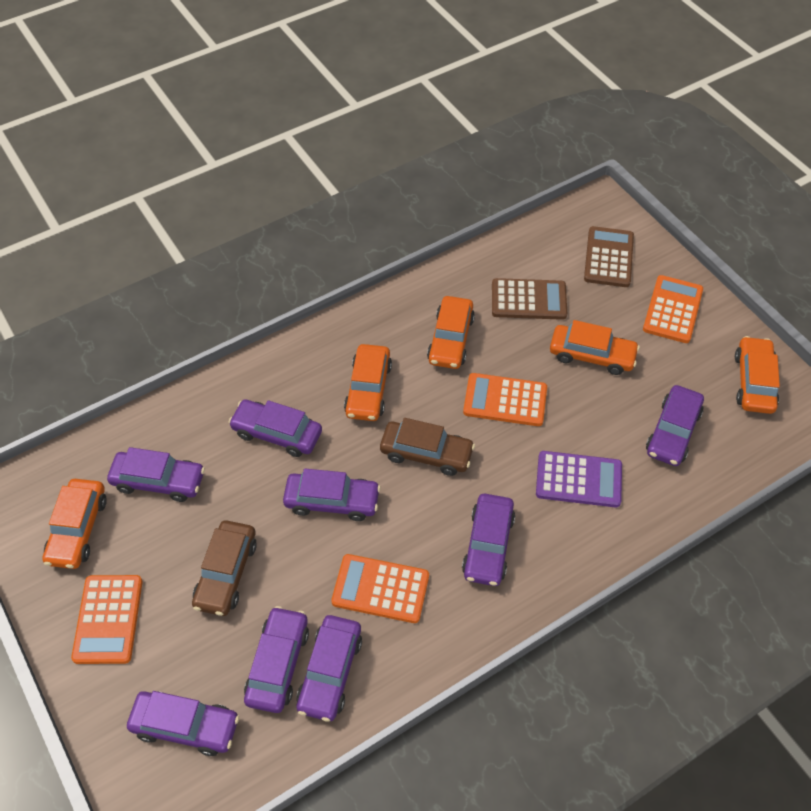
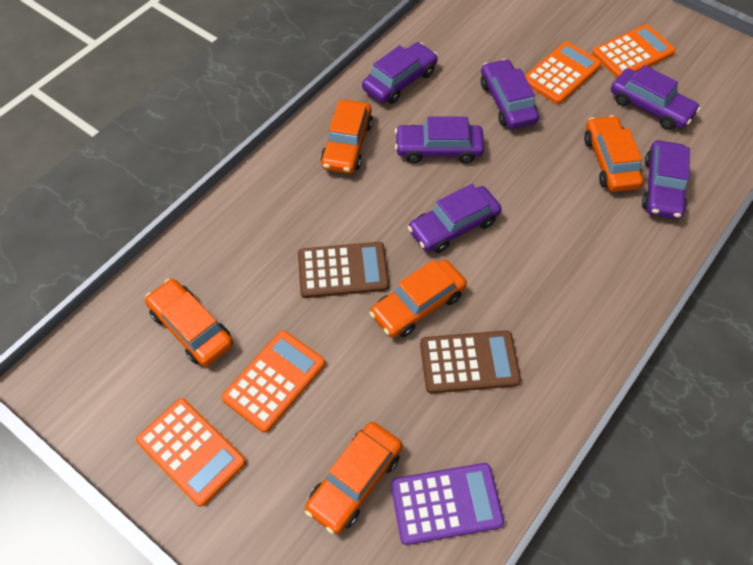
brown car: 2 -> 0
purple car: 8 -> 6

